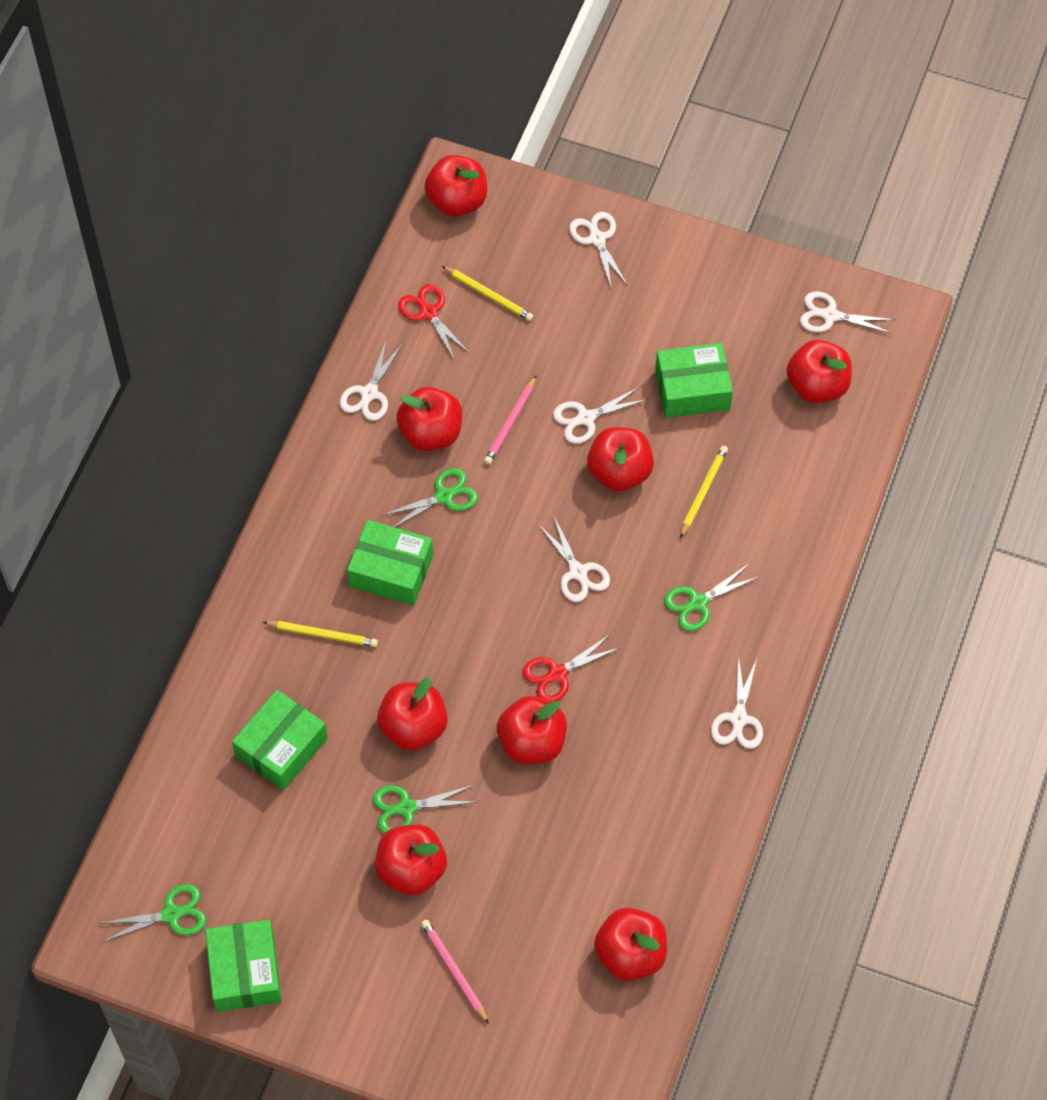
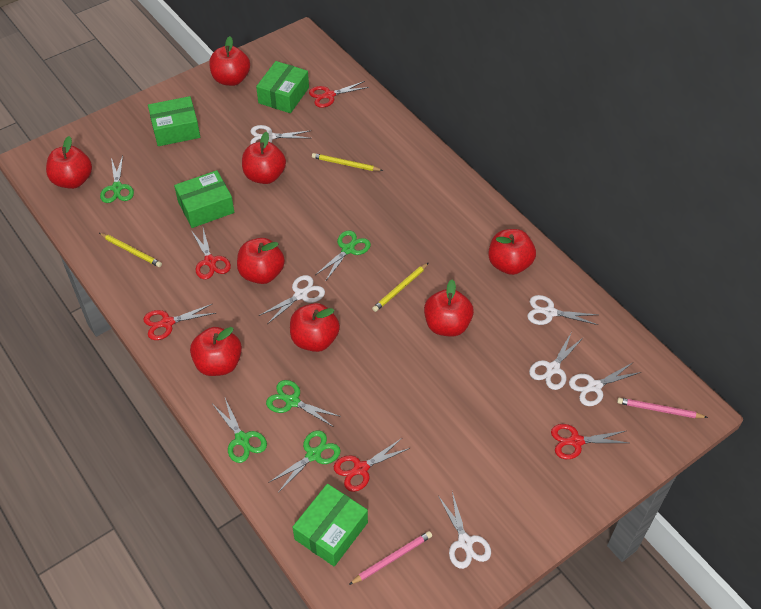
green scissors: 4 -> 5
red scissors: 2 -> 5

